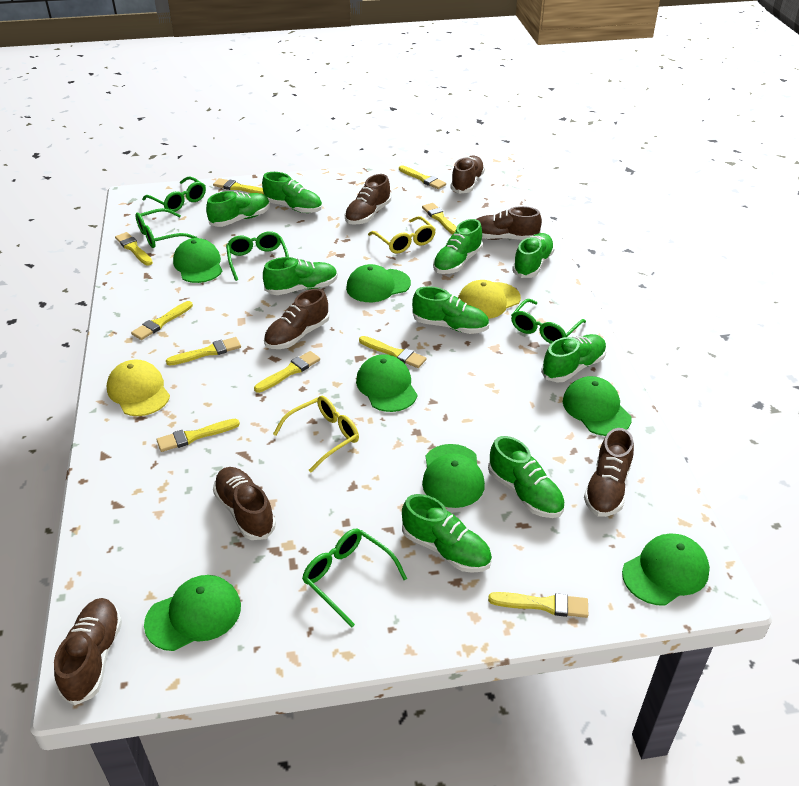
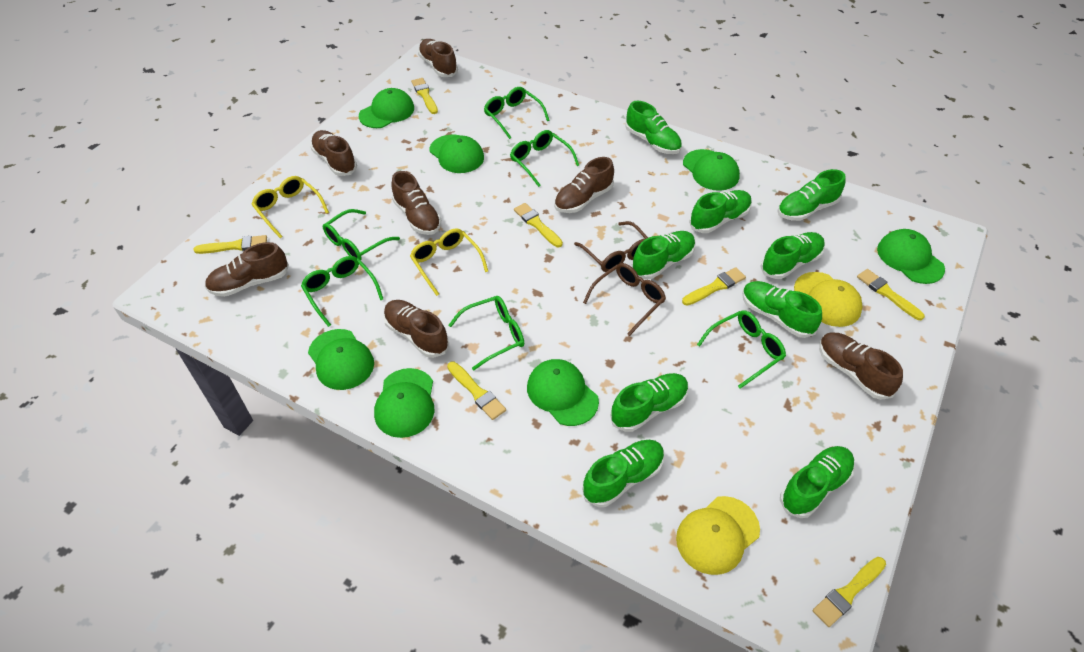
brown glasses: 0 -> 2
green glasses: 5 -> 6
yellow brush: 10 -> 7

